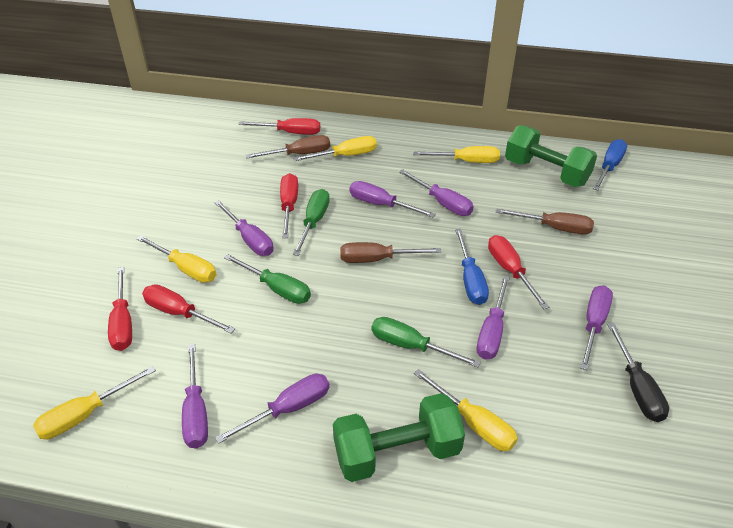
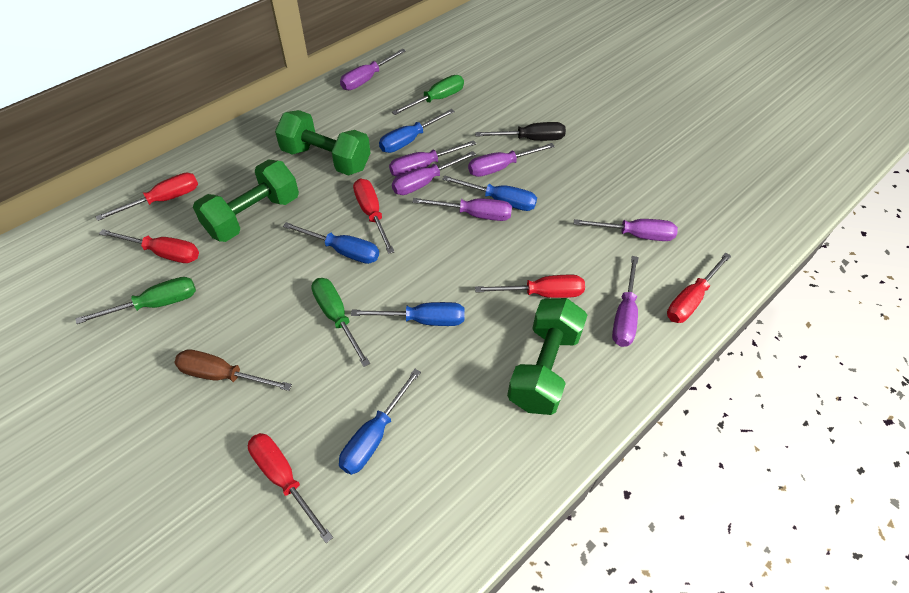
blue screwdriver: 2 -> 5
brown screwdriver: 3 -> 1
green dumbbell: 2 -> 3
red screwdriver: 5 -> 6
yellow screwdriver: 5 -> 0

